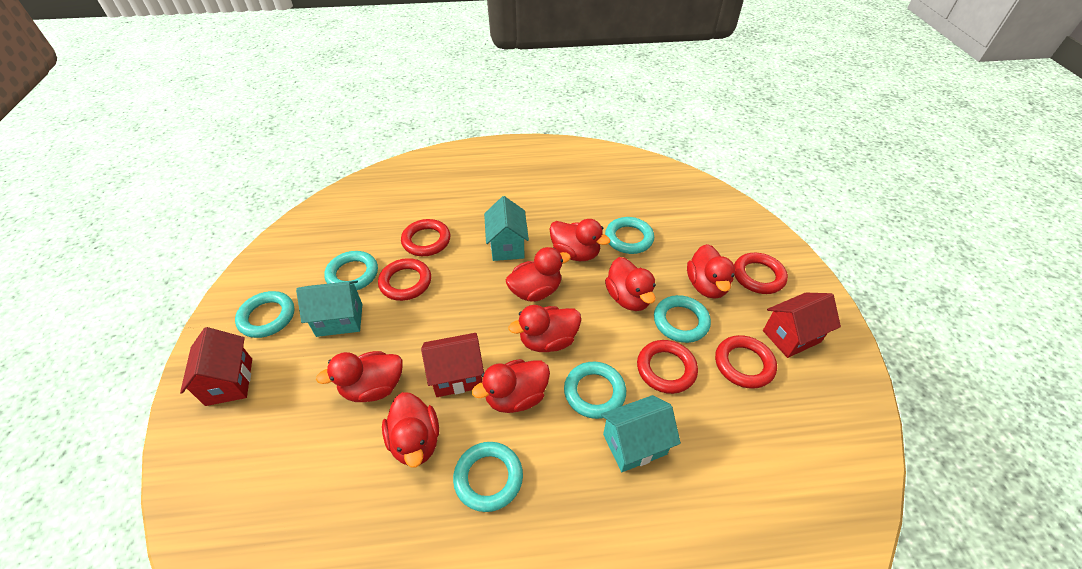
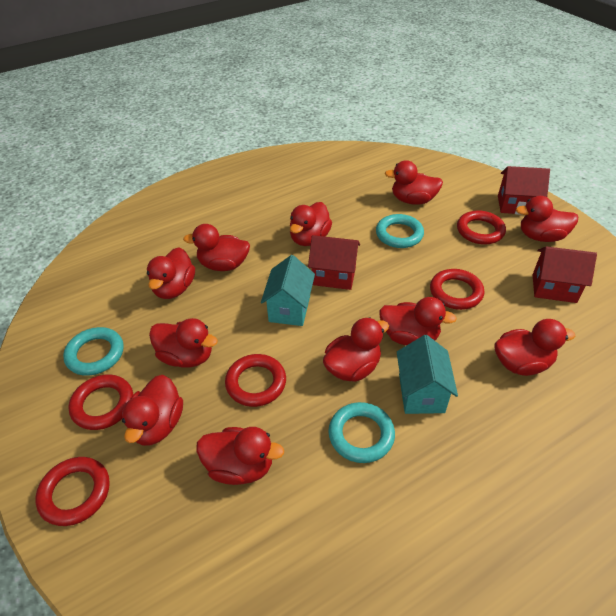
red duck: 8 -> 11
turquoise house: 3 -> 2
turquoise ring: 6 -> 3

